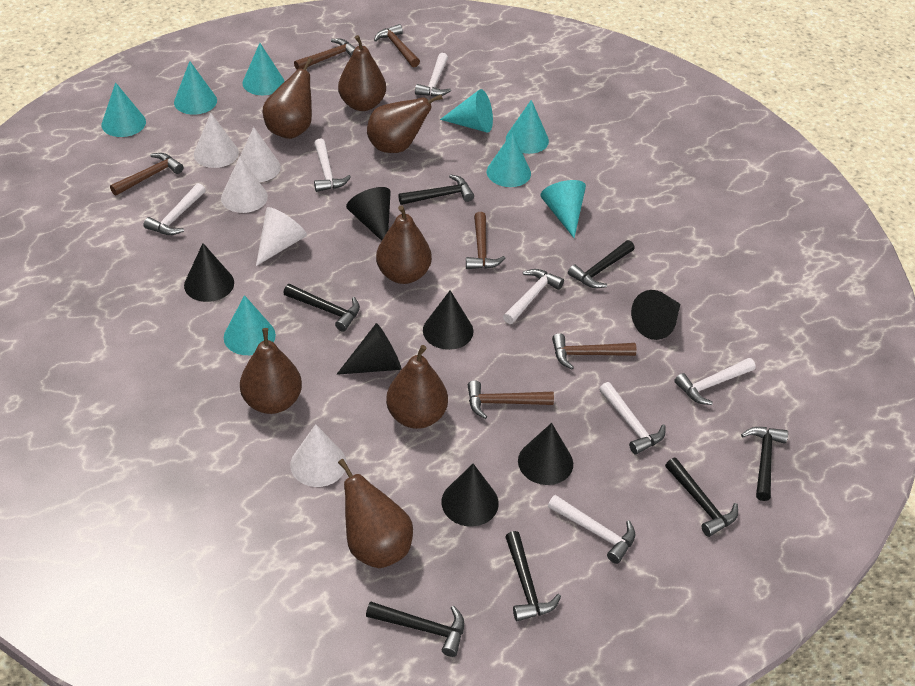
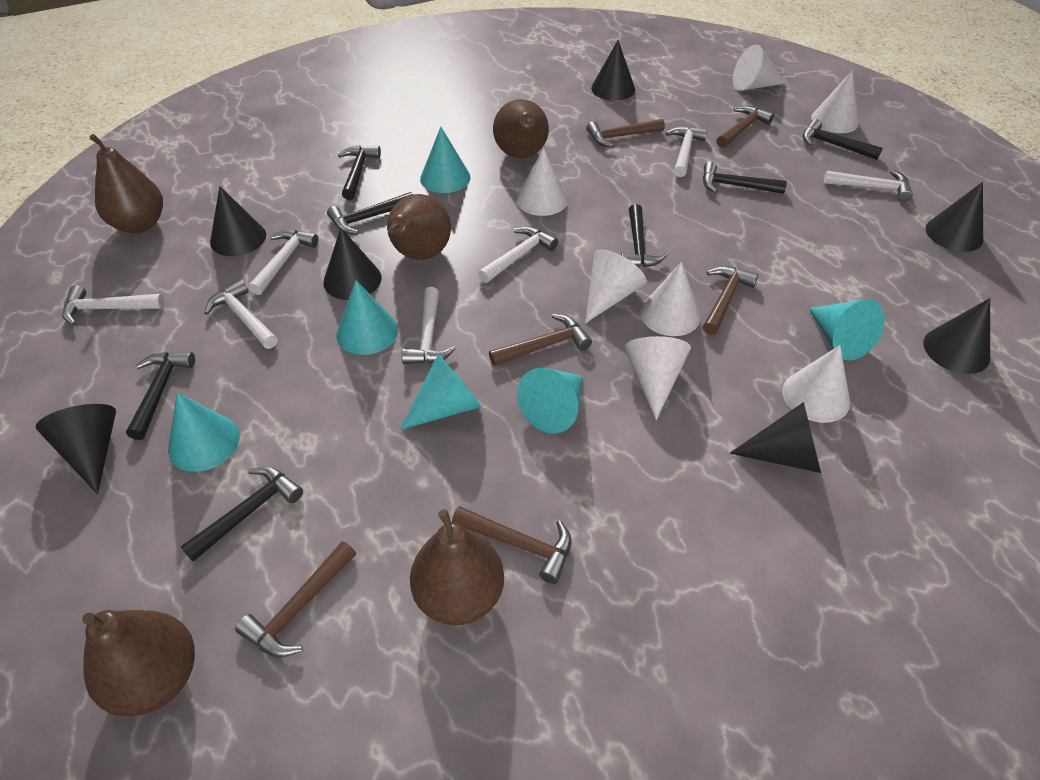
brown pear: 7 -> 5
turquoise cone: 8 -> 6
white cone: 5 -> 7

